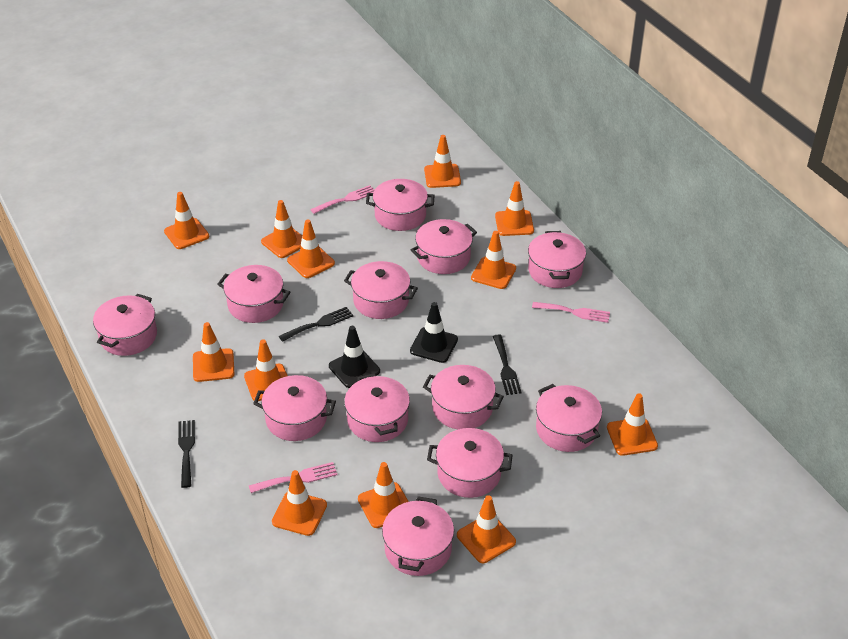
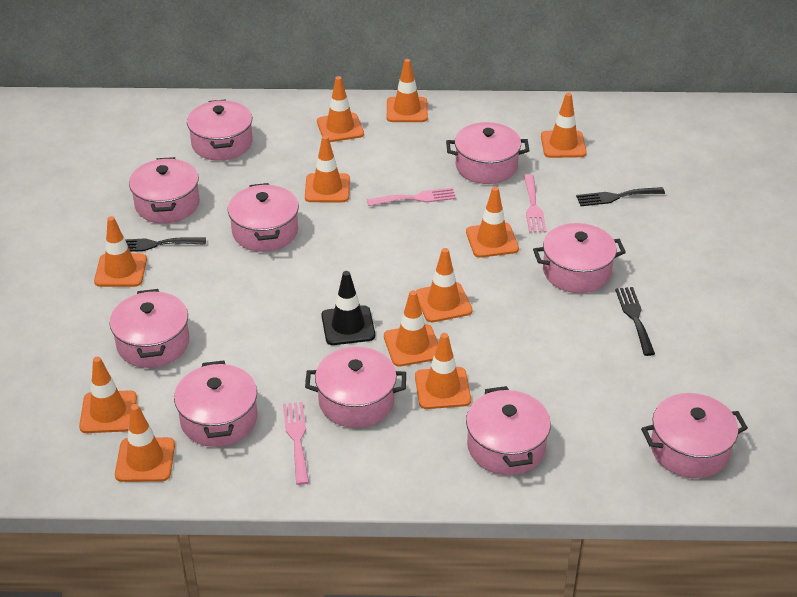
black traffic cone: 2 -> 1
orange traffic cone: 12 -> 11
pink pot: 12 -> 10

